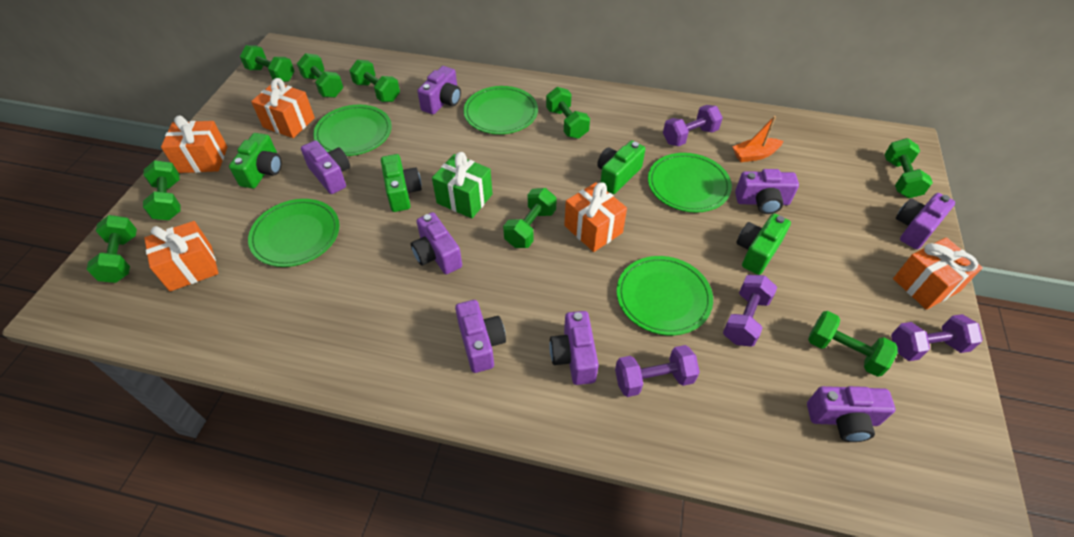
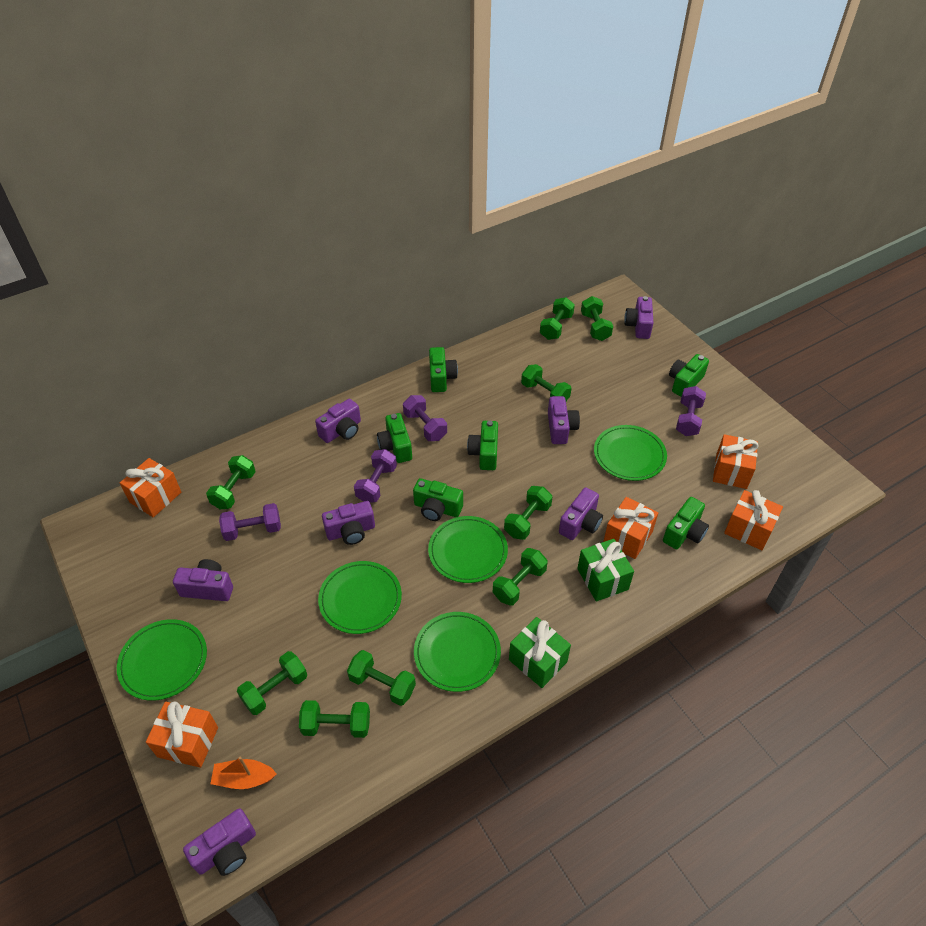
green camera: 4 -> 6
green gift: 1 -> 2
purple camera: 8 -> 7

